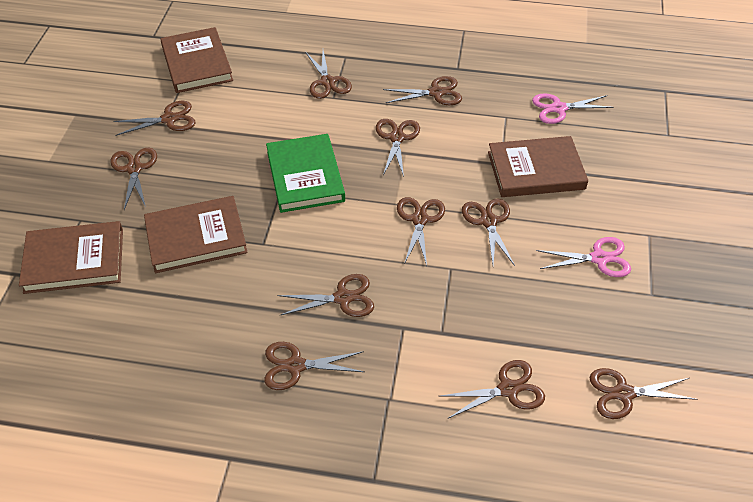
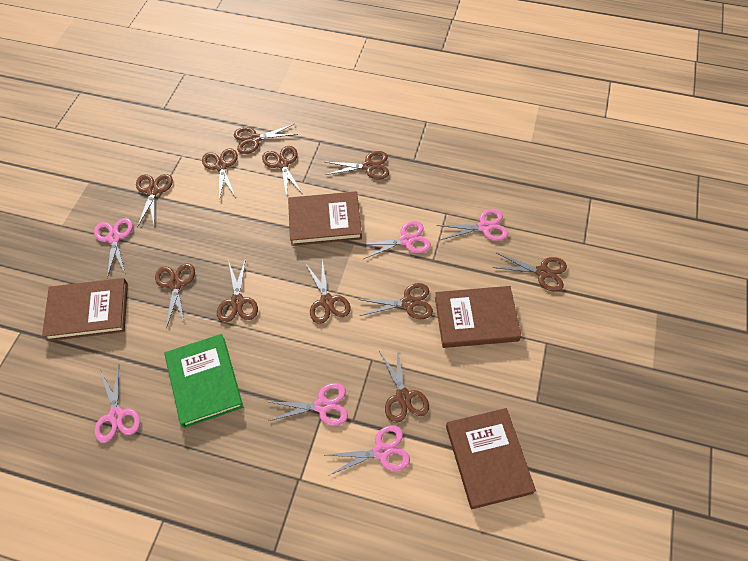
pink scissors: 2 -> 6

